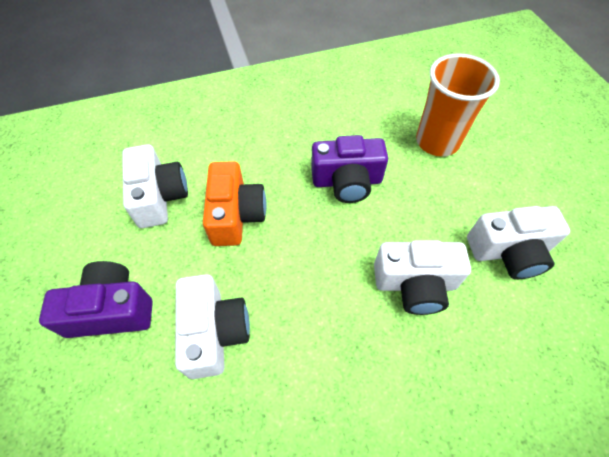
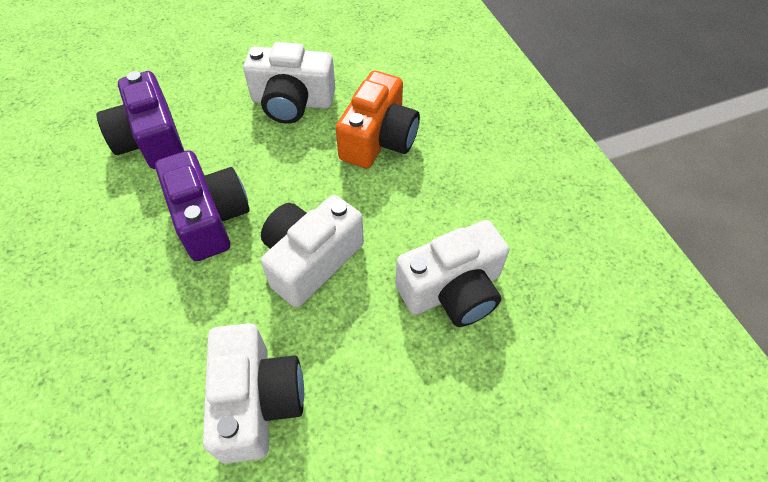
orange cup: 1 -> 0

